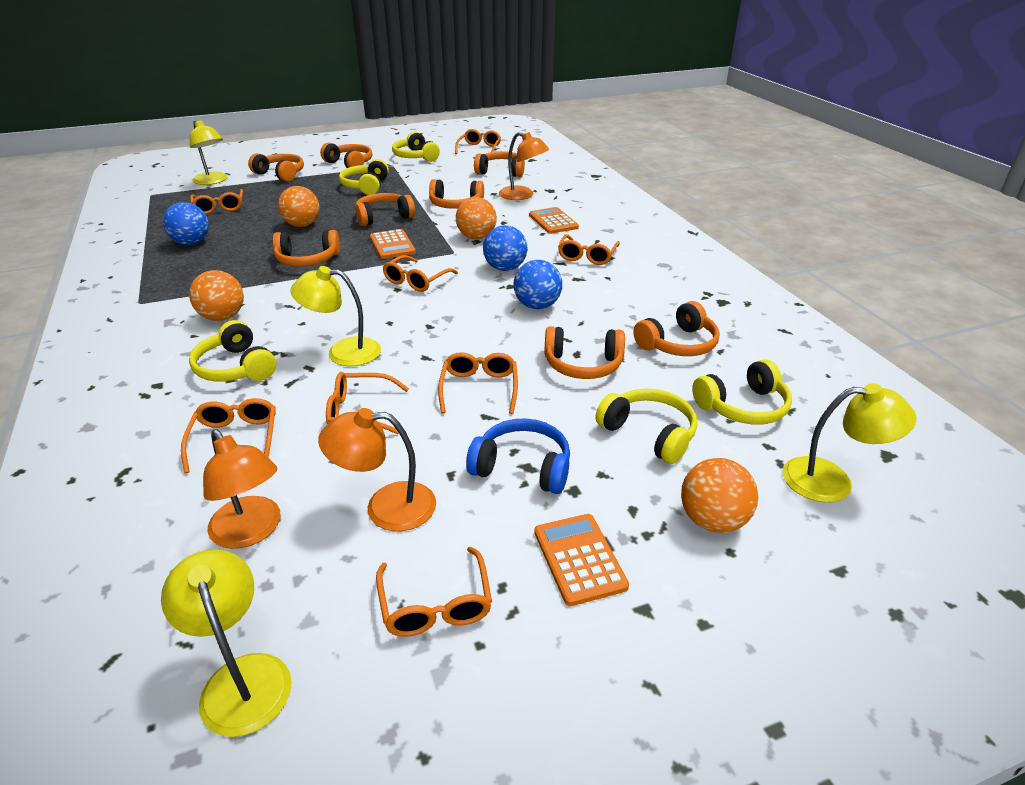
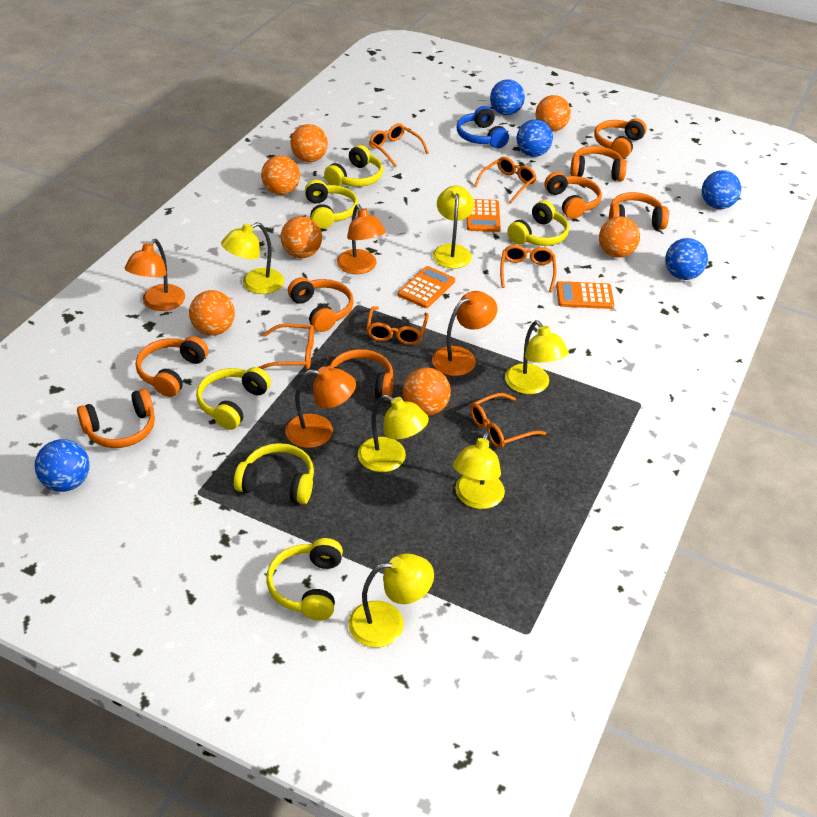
blue ball: 3 -> 5
orange ball: 4 -> 7
orange glasses: 8 -> 6
orange lamp: 3 -> 4
yellow headphones: 5 -> 6
yellow lamp: 4 -> 6

